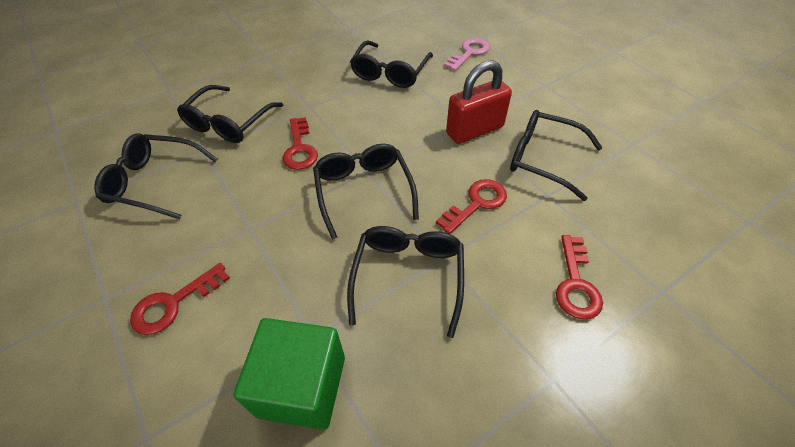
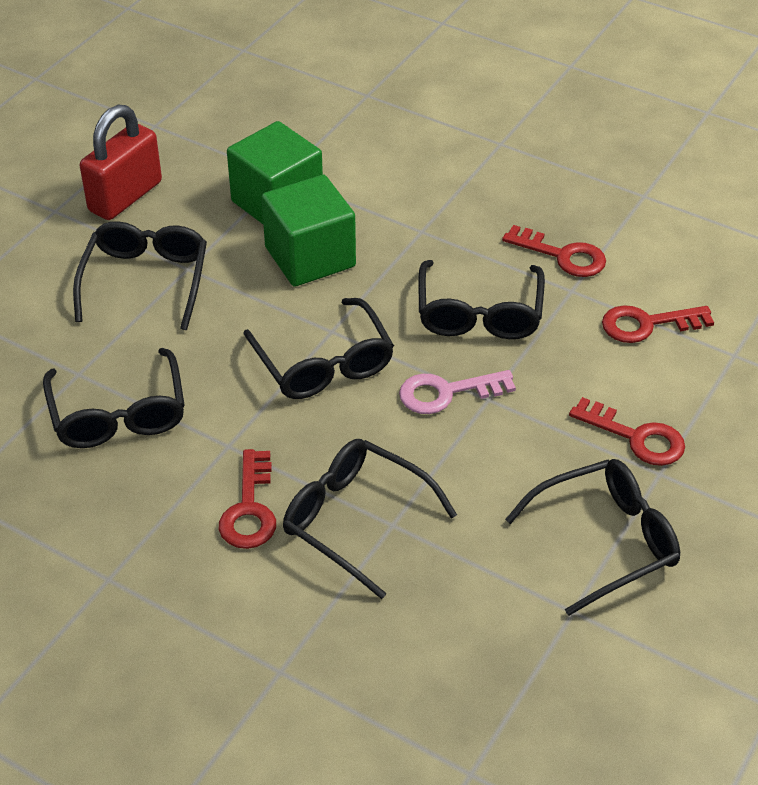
green cube: 1 -> 2

